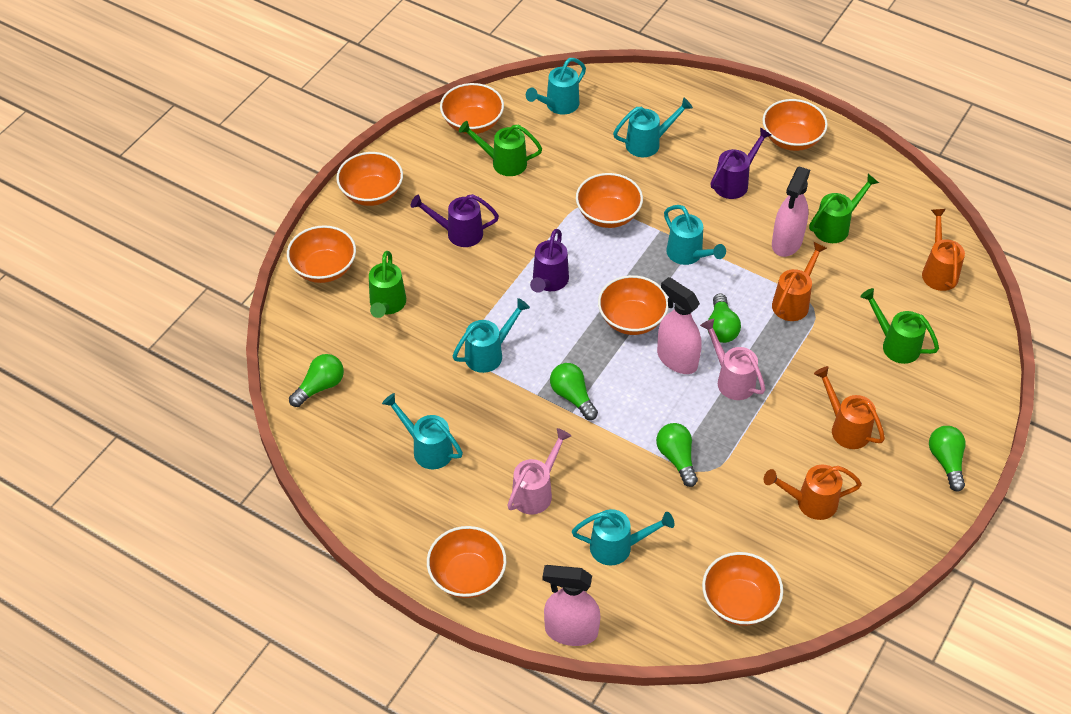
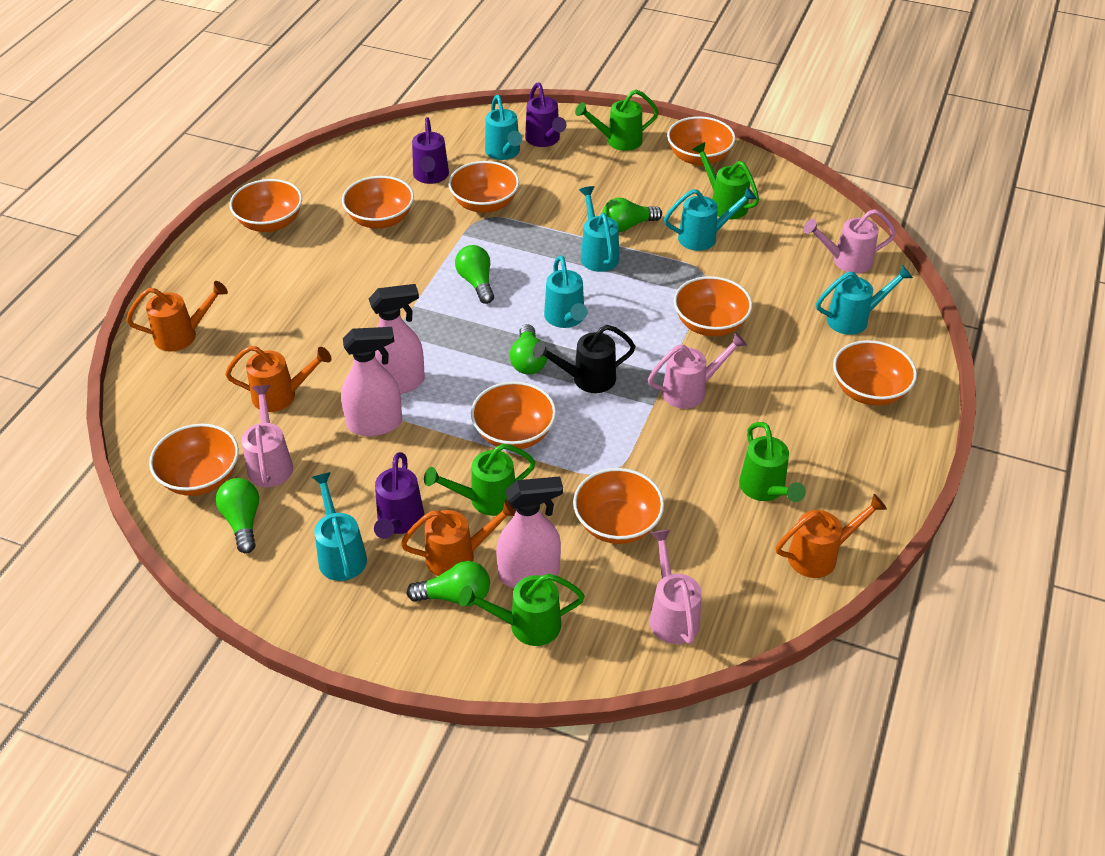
black watering can: 0 -> 1
green watering can: 4 -> 5
orange bowl: 8 -> 9
pink watering can: 2 -> 4

